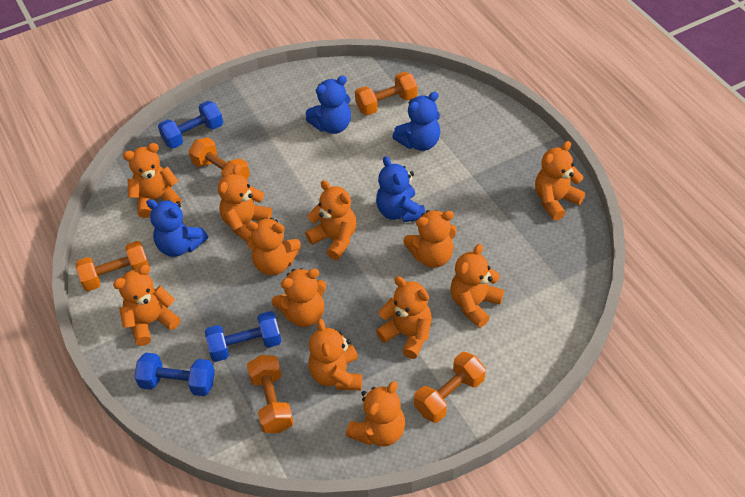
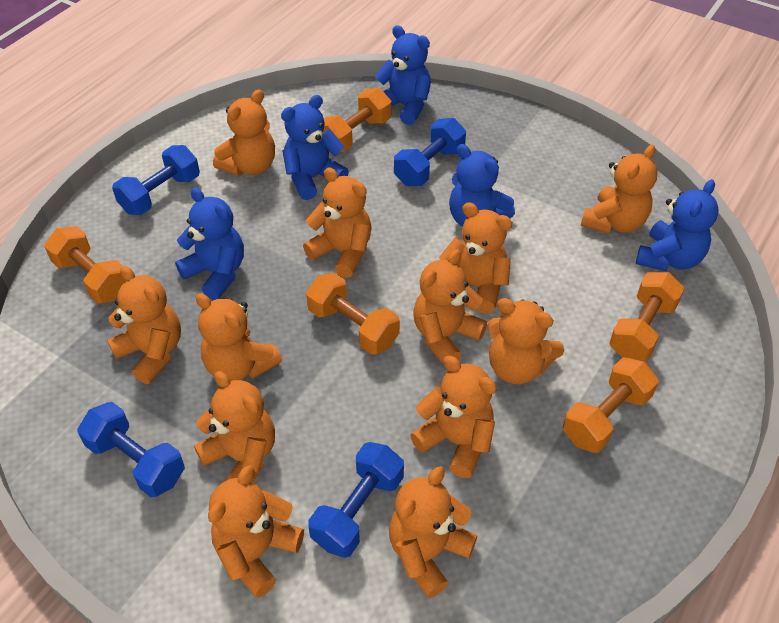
blue dumbbell: 3 -> 4
blue teddy bear: 4 -> 5

